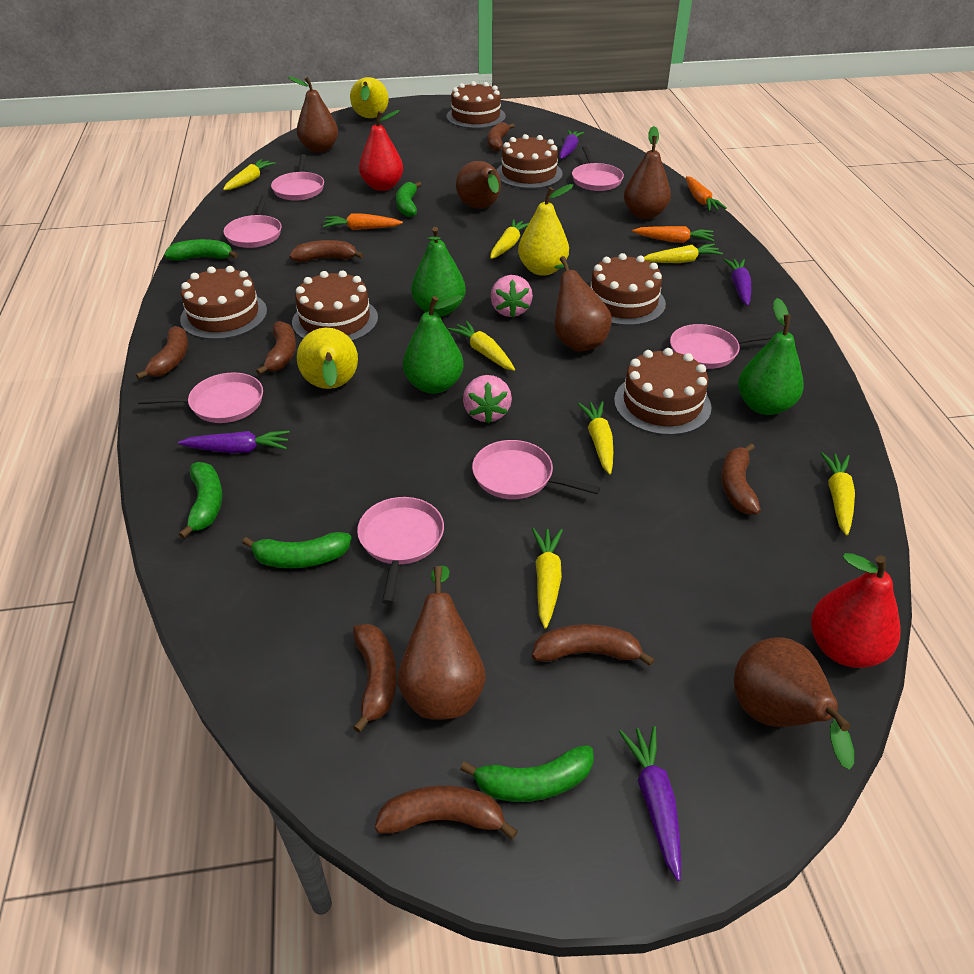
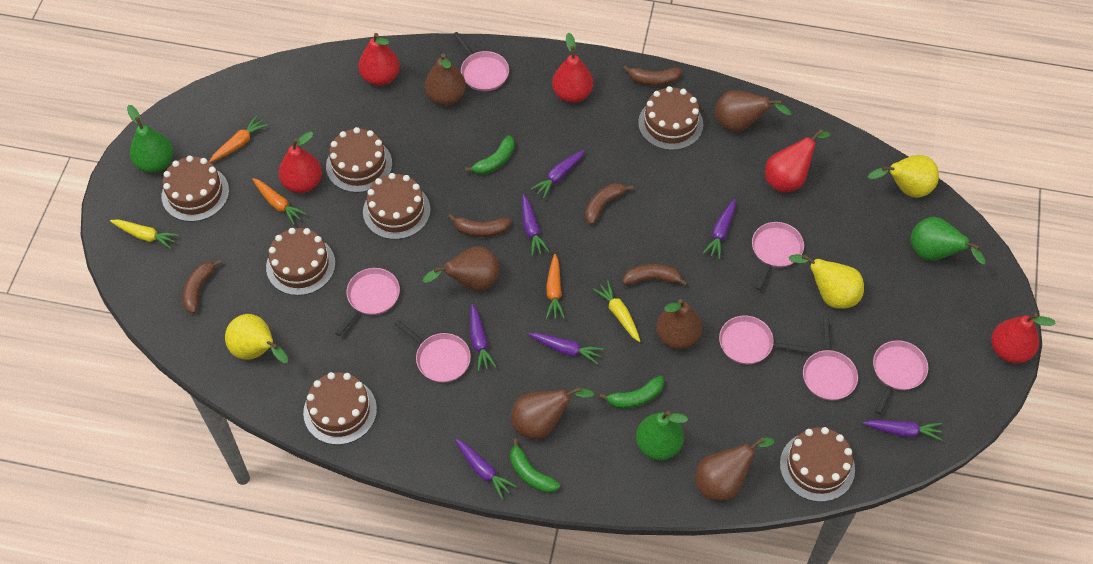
brown banana: 8 -> 5
brown cake: 6 -> 7
green banana: 5 -> 3
pink strawberry: 2 -> 0
purple carrot: 4 -> 7
red pear: 2 -> 5
yellow carrot: 7 -> 2

